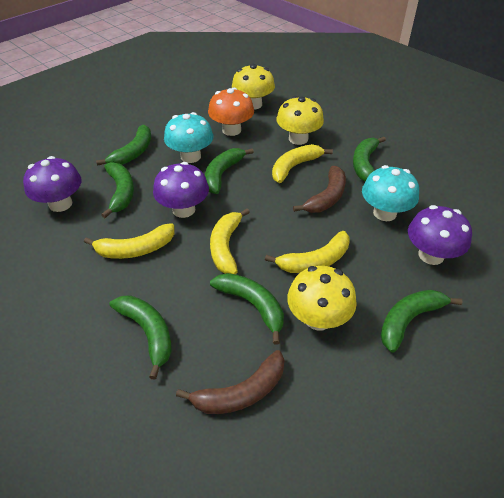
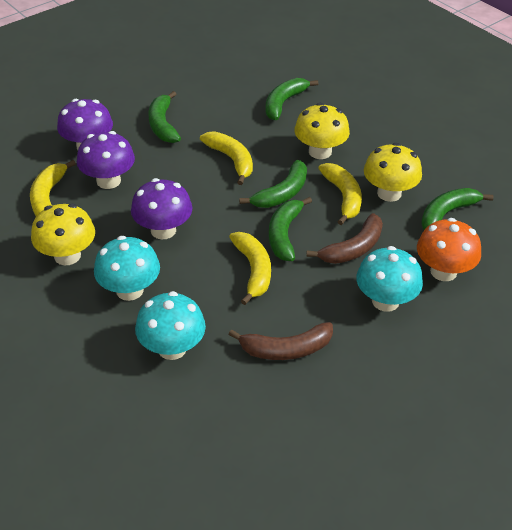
green banana: 7 -> 5
turquoise mushroom: 2 -> 3

